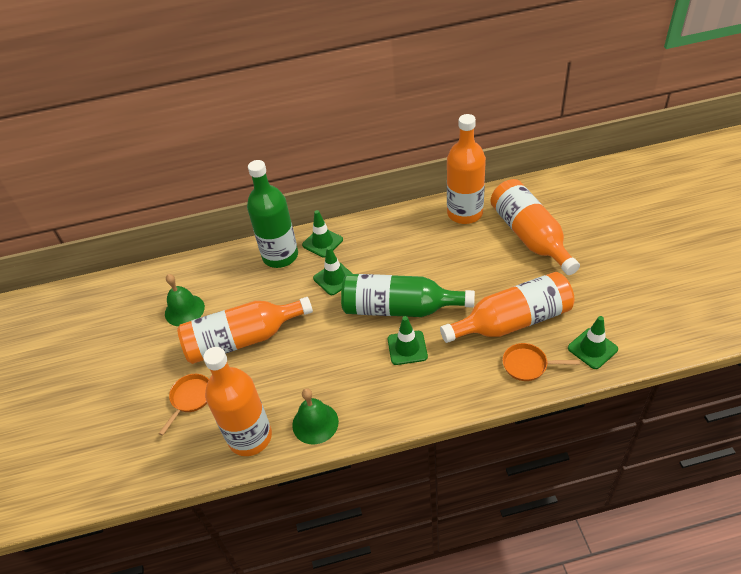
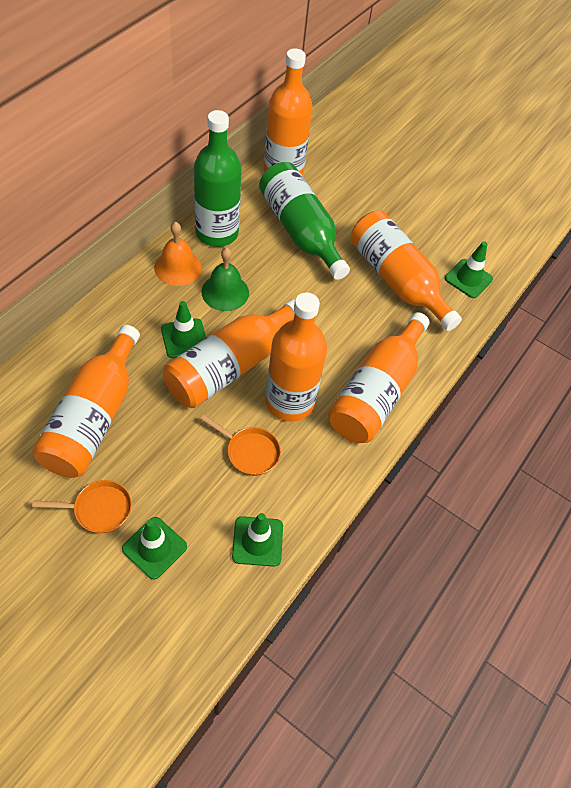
green bell: 2 -> 1
orange bell: 0 -> 1
orange bottle: 5 -> 6

